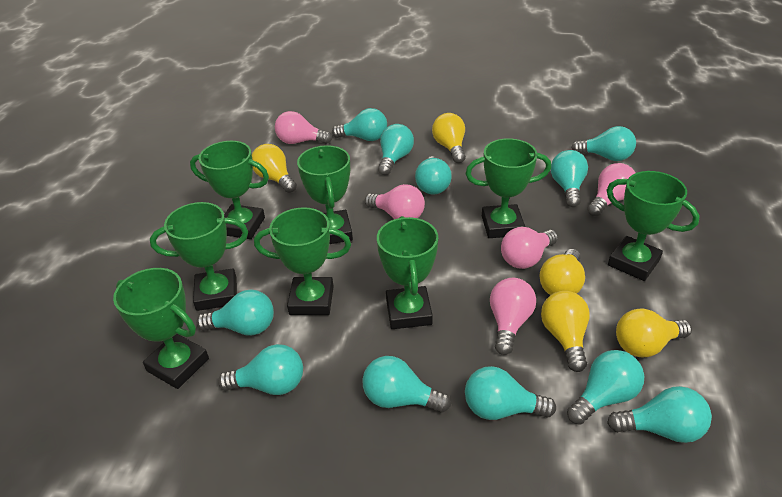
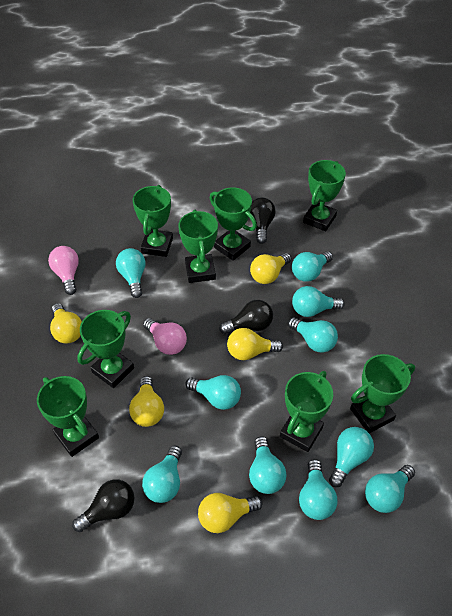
black light bulb: 0 -> 3
pink light bulb: 5 -> 2
turquoise light bulb: 11 -> 10

